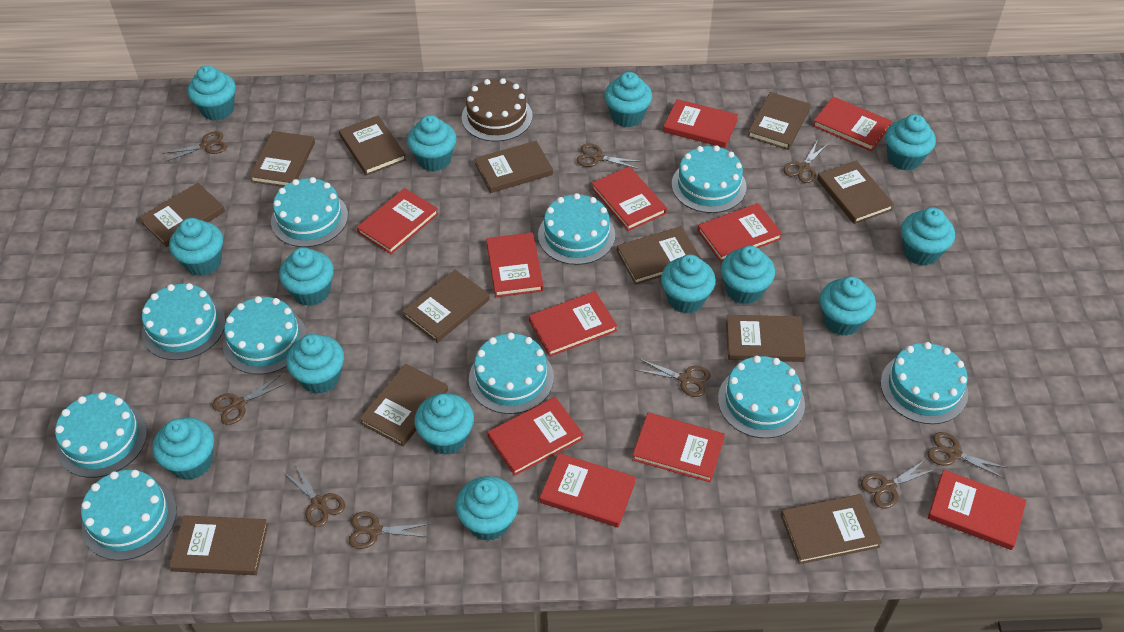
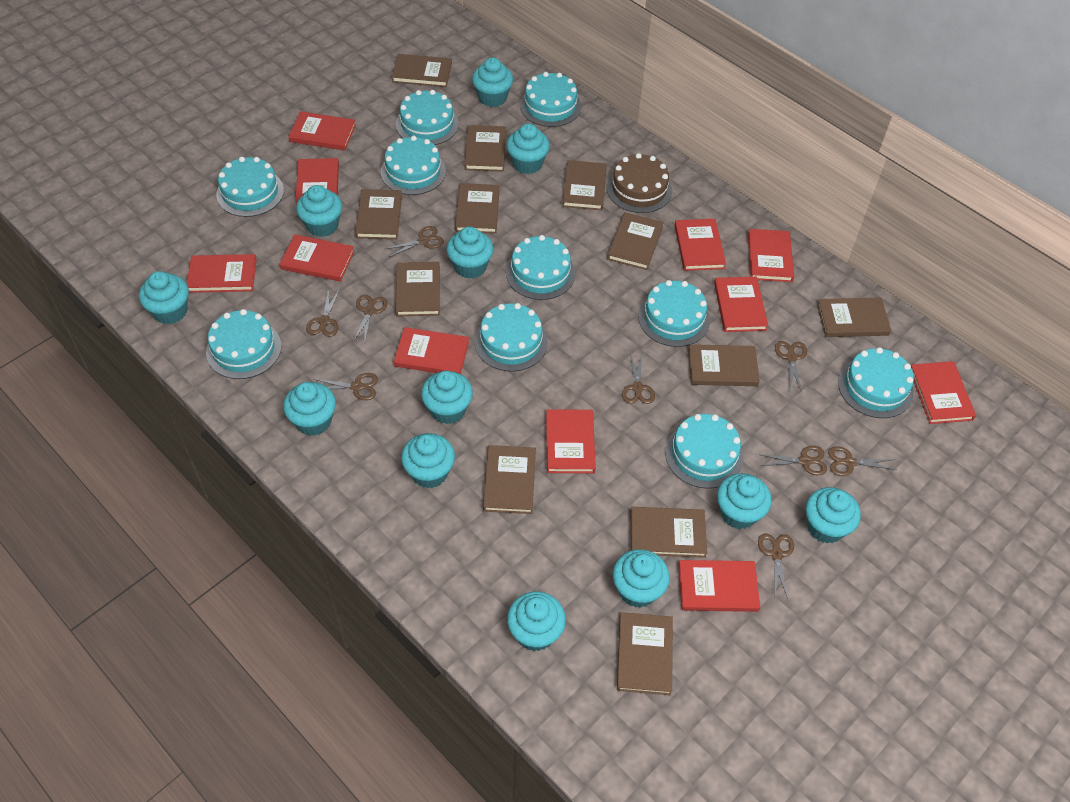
turquoise cupcake: 14 -> 12

